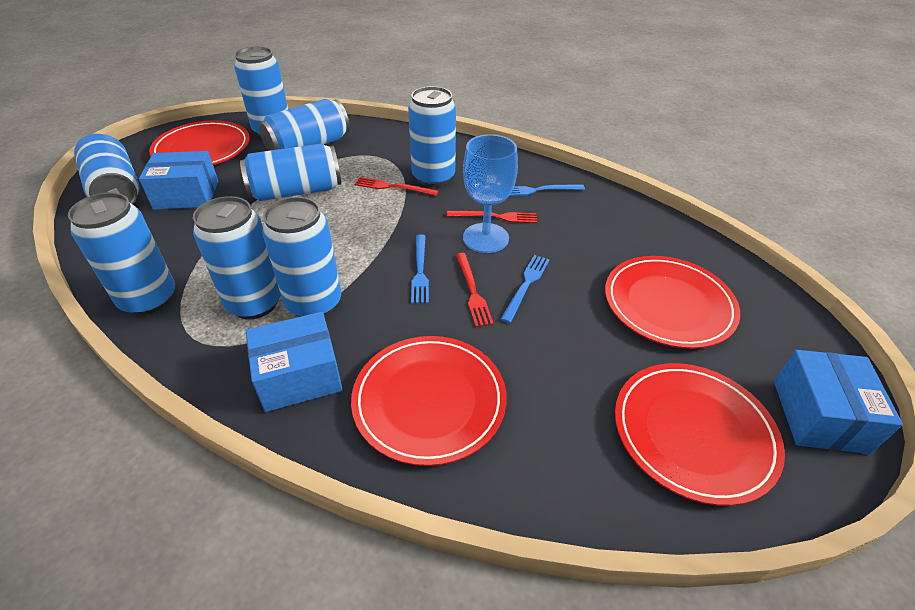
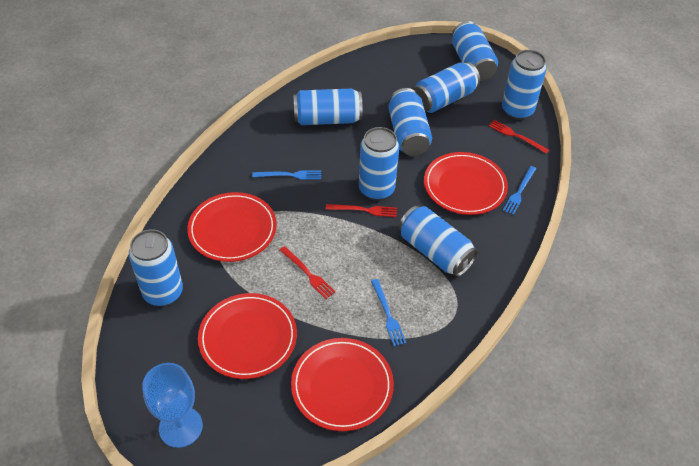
blue box: 3 -> 0

